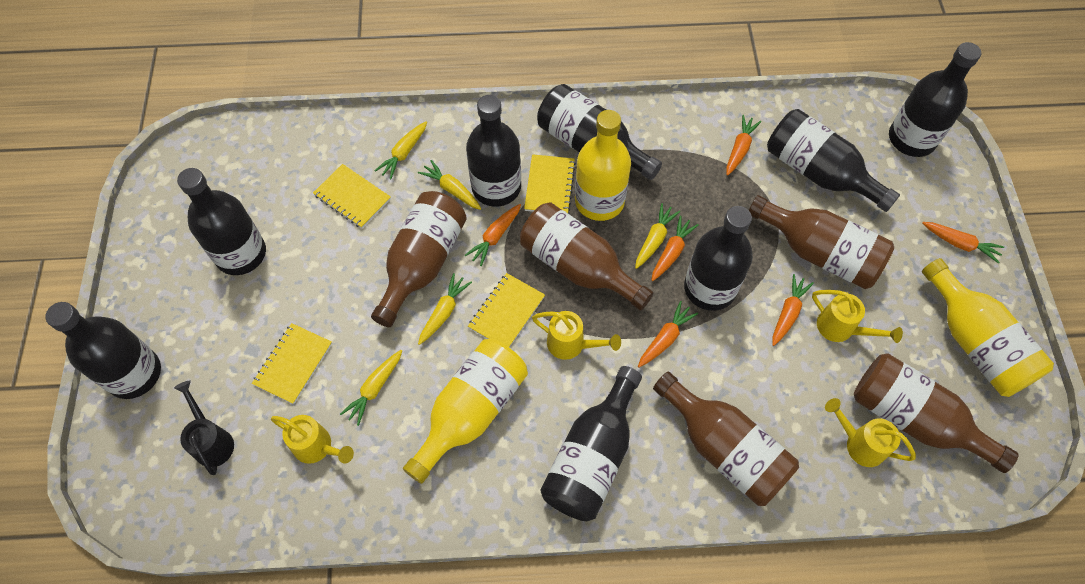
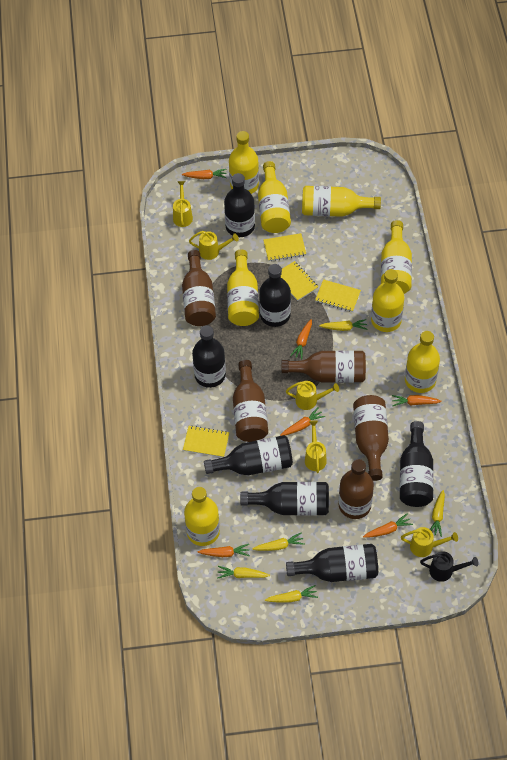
black bottle: 8 -> 7
yellow bottle: 3 -> 8
yellow watering can: 4 -> 5

